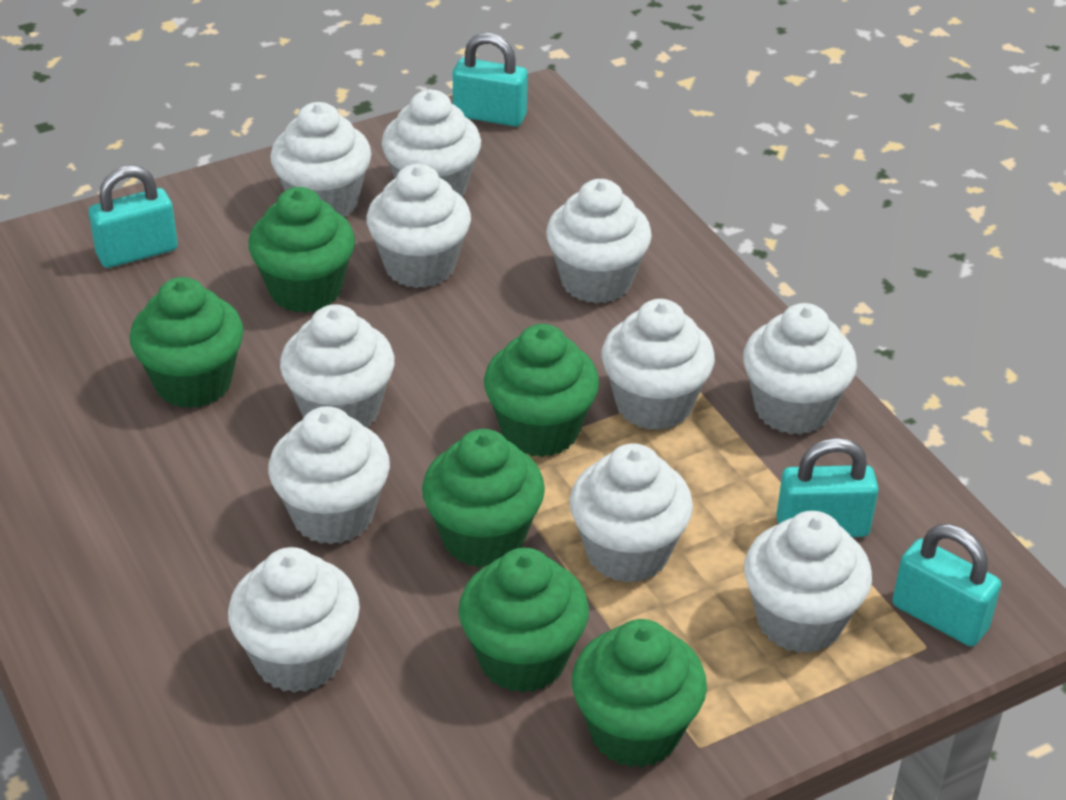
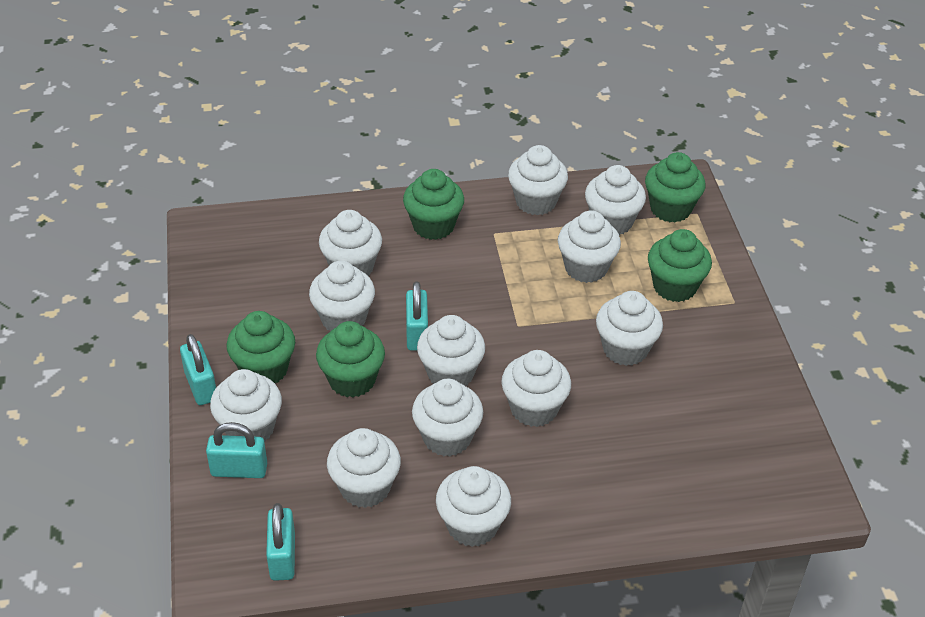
green cupcake: 6 -> 5
white cupcake: 11 -> 12

